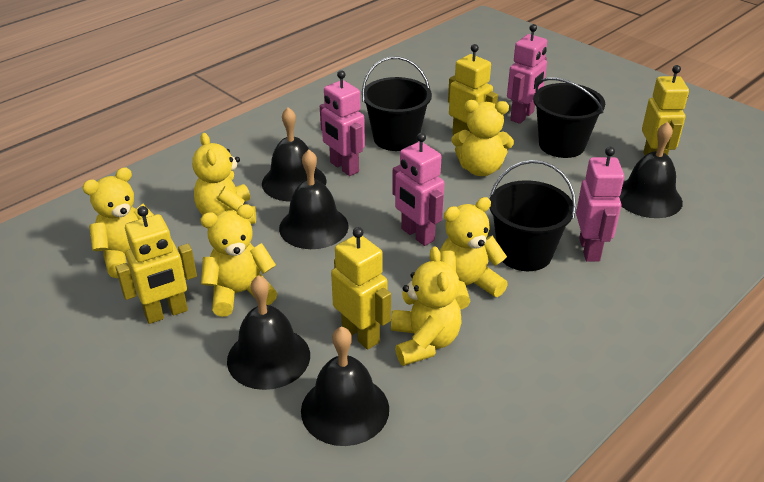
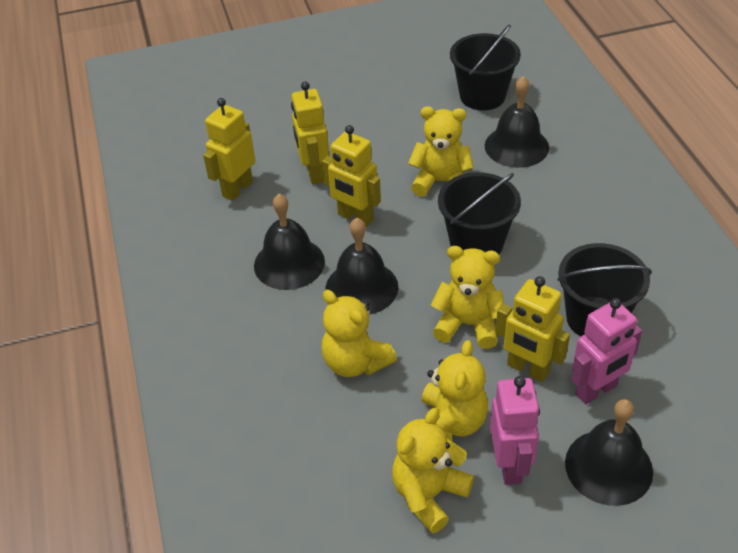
black bell: 5 -> 4
pink robot: 4 -> 2
yellow teddy bear: 6 -> 5

